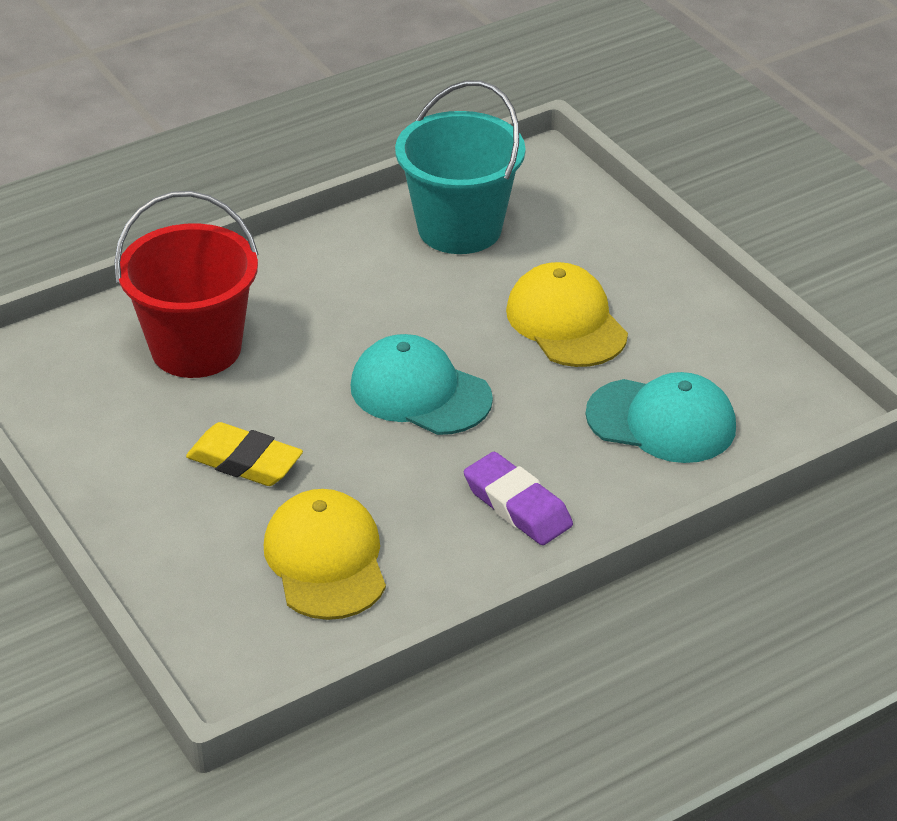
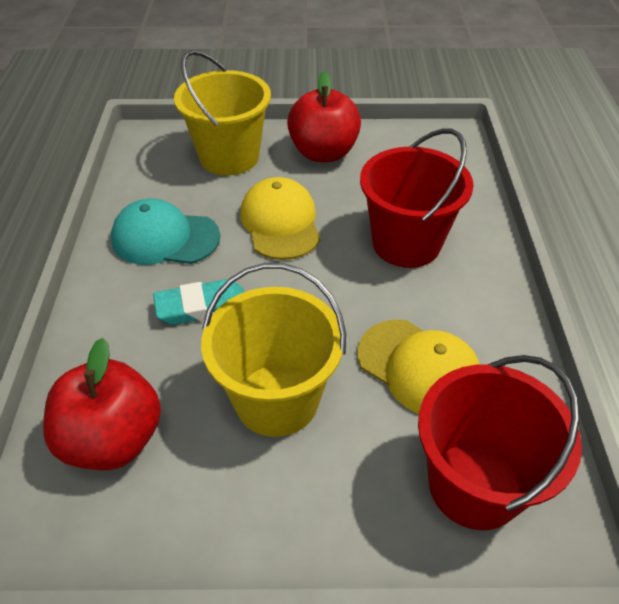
purple eraser: 1 -> 0
red apple: 0 -> 2
red bucket: 1 -> 2
turquoise bucket: 1 -> 0
turquoise cap: 2 -> 1
turquoise eraser: 0 -> 1
yellow bucket: 0 -> 2
yellow eraser: 1 -> 0

